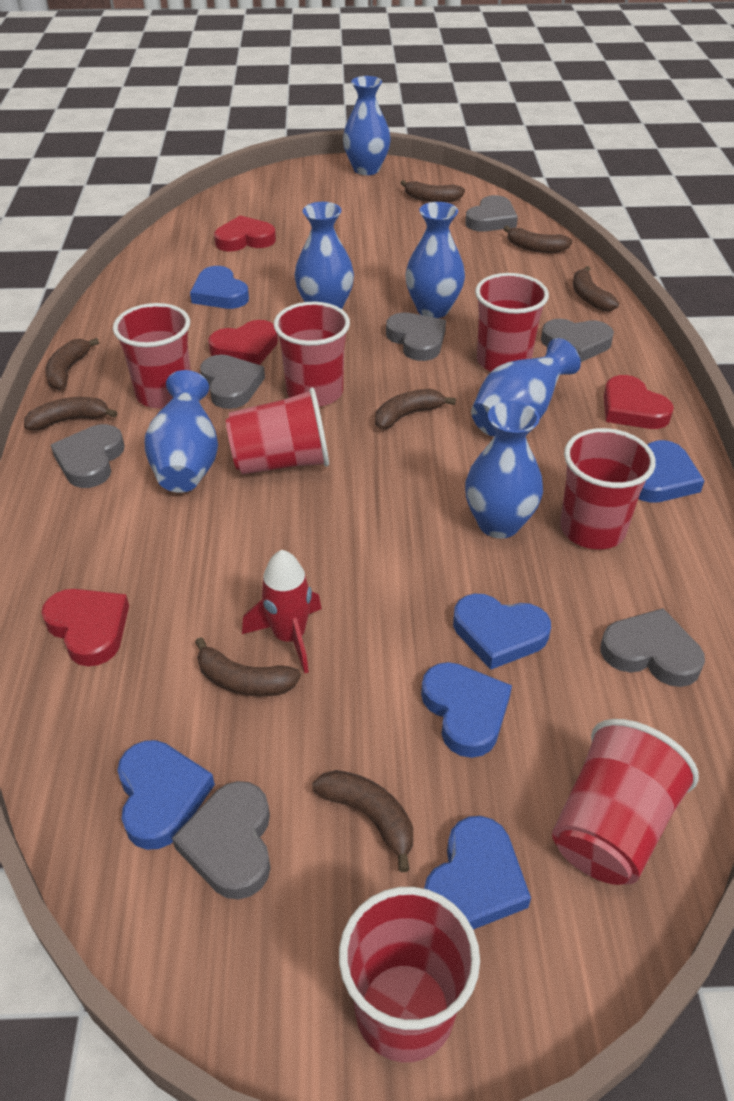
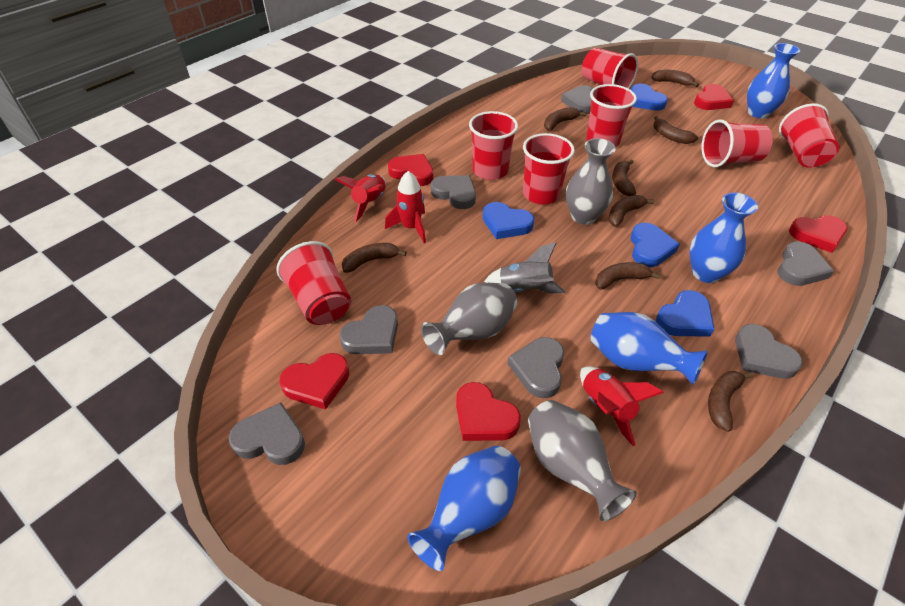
blue heart: 6 -> 4
blue vase: 6 -> 4
grey rocket: 0 -> 1
grey vase: 0 -> 3
red heart: 4 -> 5
red rocket: 1 -> 3

